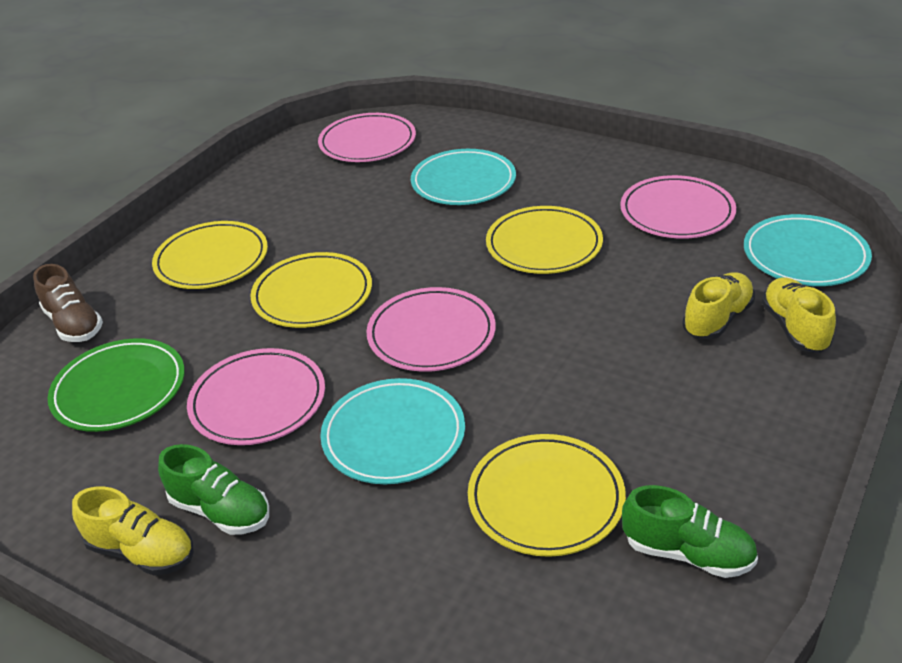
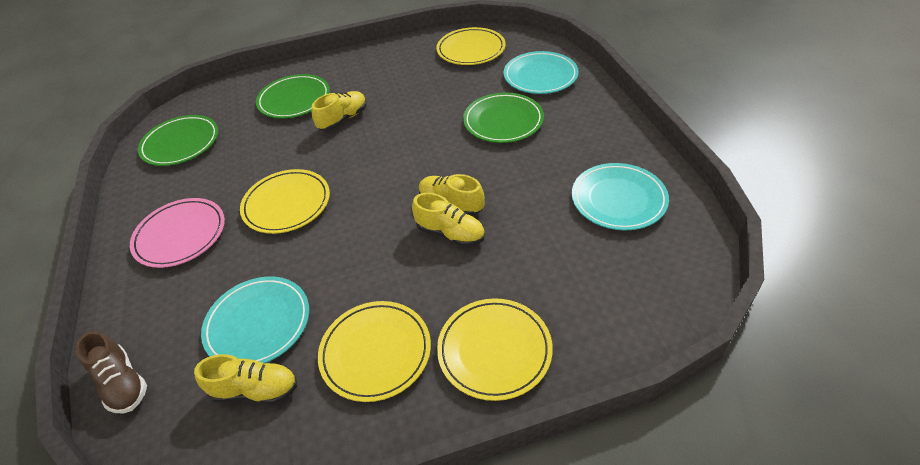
green plate: 1 -> 3
green shoe: 2 -> 0
pink plate: 4 -> 1
yellow shoe: 3 -> 4

